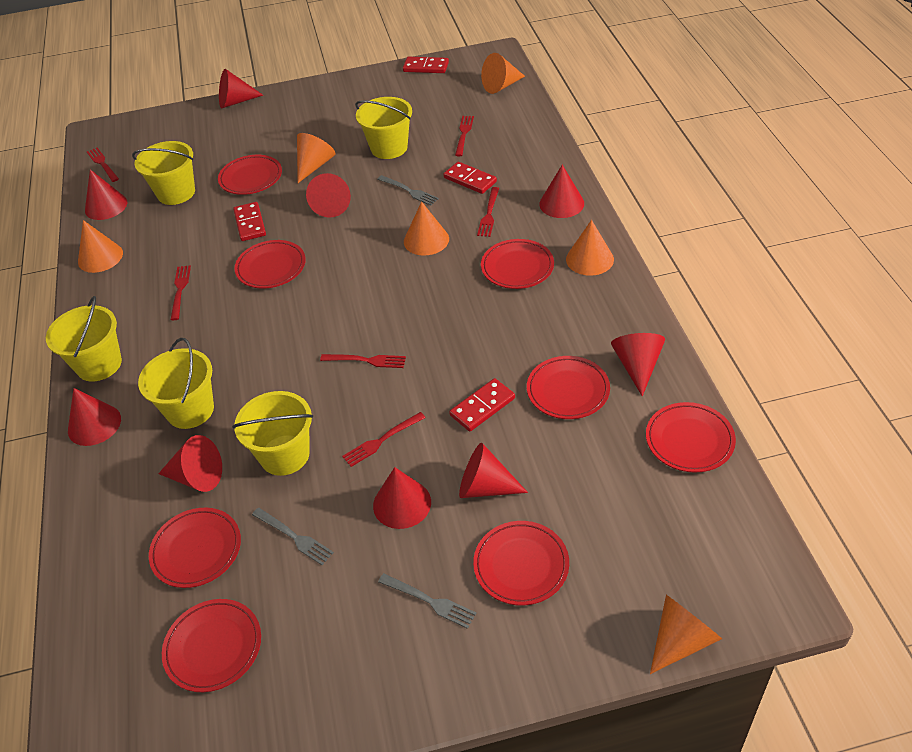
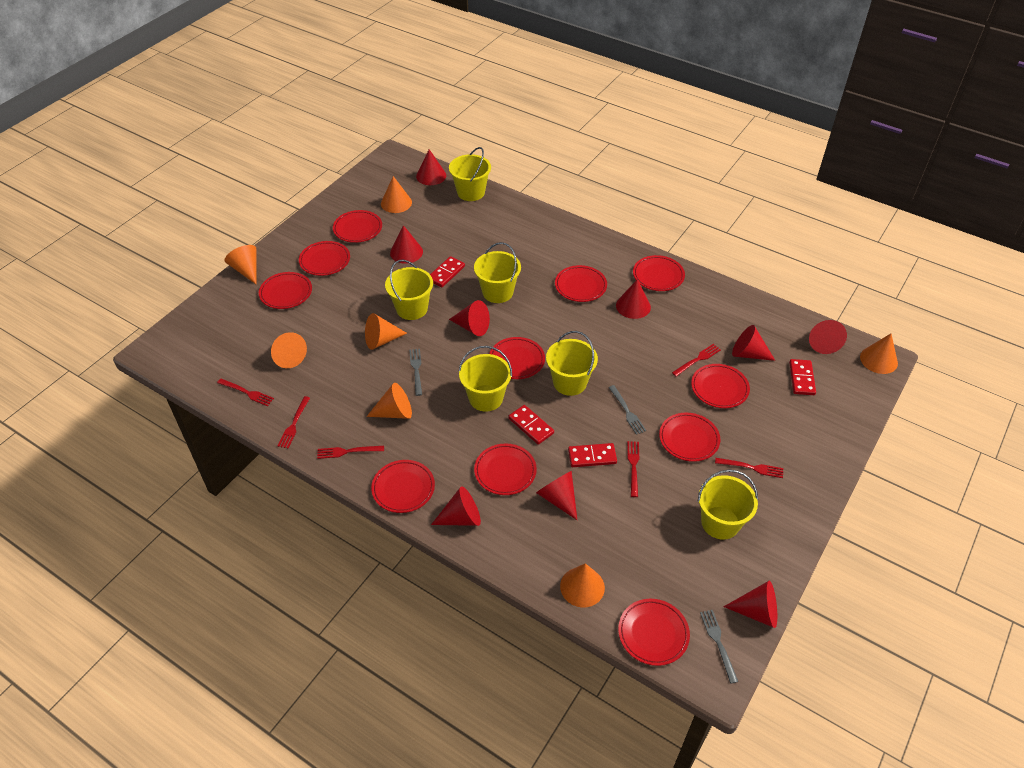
orange cone: 6 -> 7
red plate: 8 -> 11
yellow bucket: 5 -> 6

